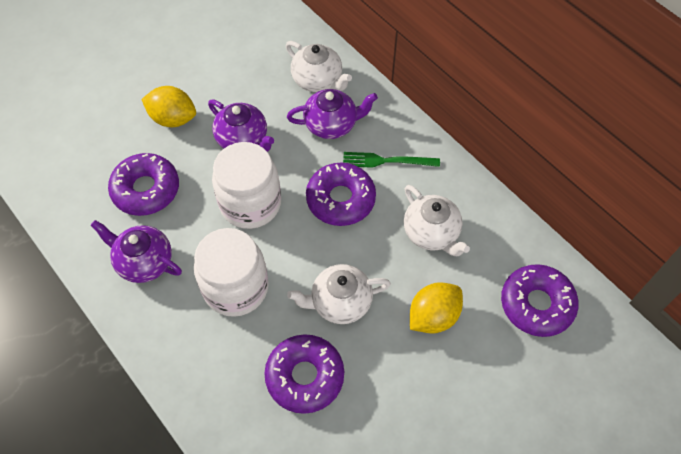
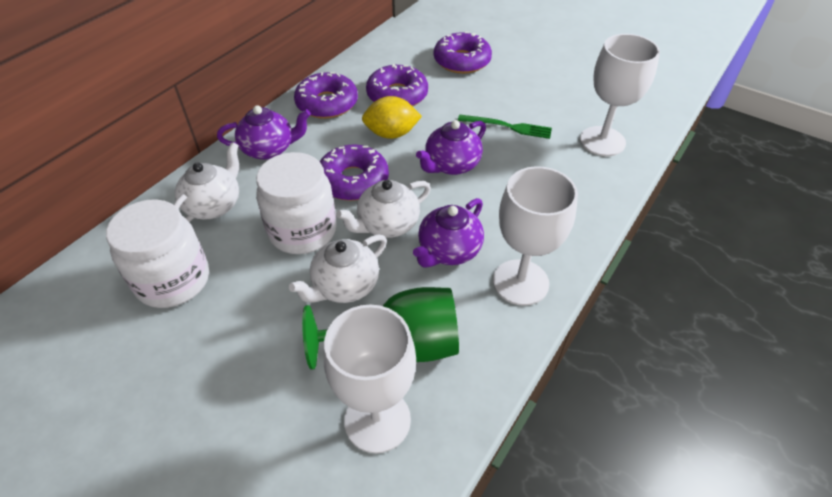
green goblet: 0 -> 1
white goblet: 0 -> 3
yellow lemon: 2 -> 1

